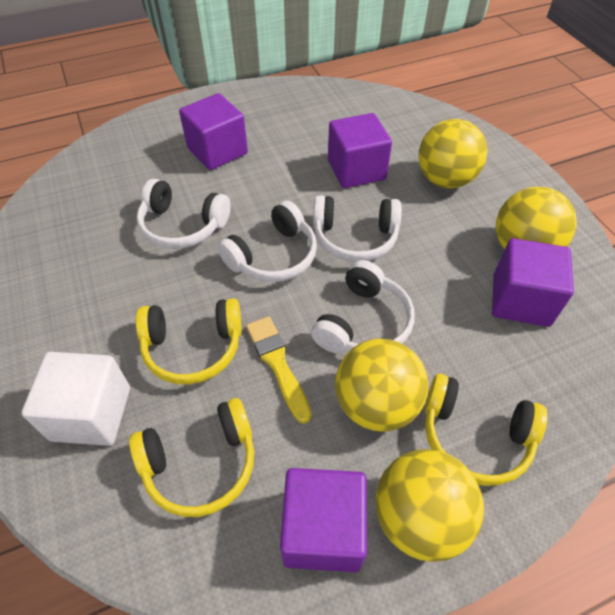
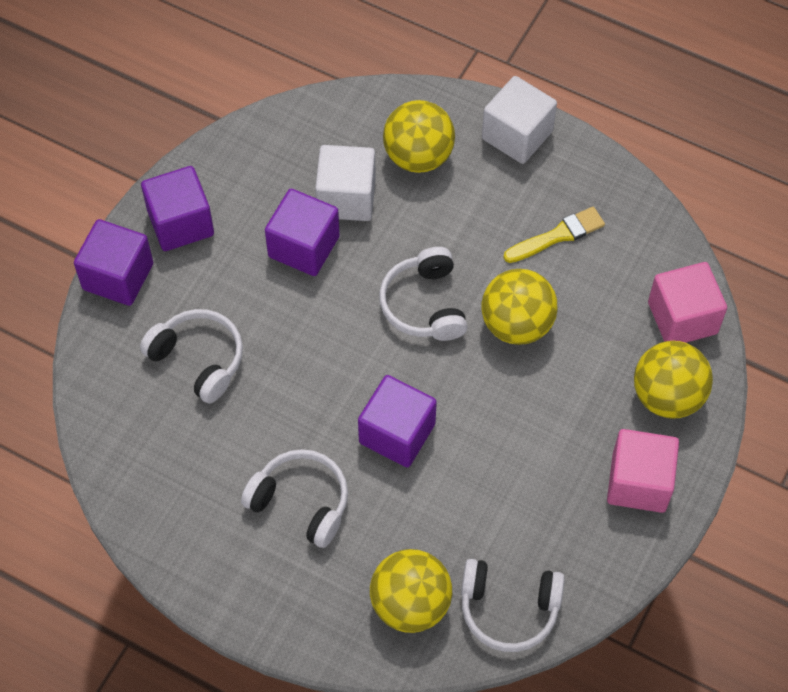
pink cube: 0 -> 2
white cube: 1 -> 2
yellow headphones: 3 -> 0

